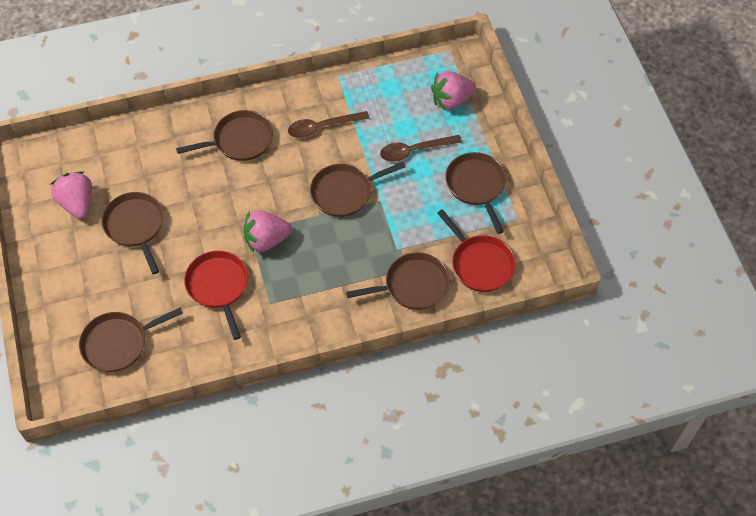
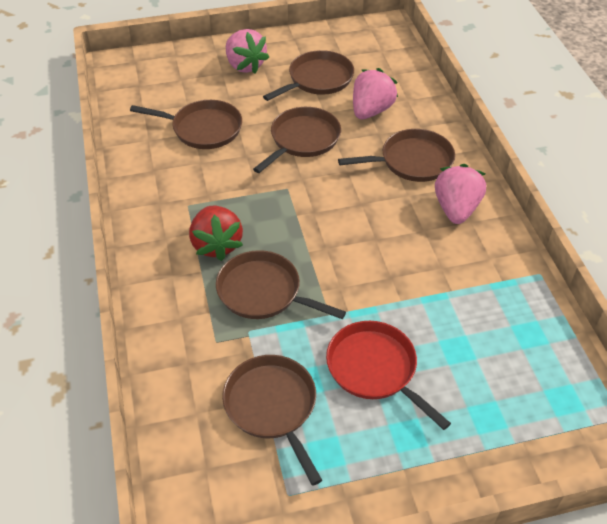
brown spoon: 2 -> 0
red pan: 2 -> 1
red strawberry: 0 -> 1

